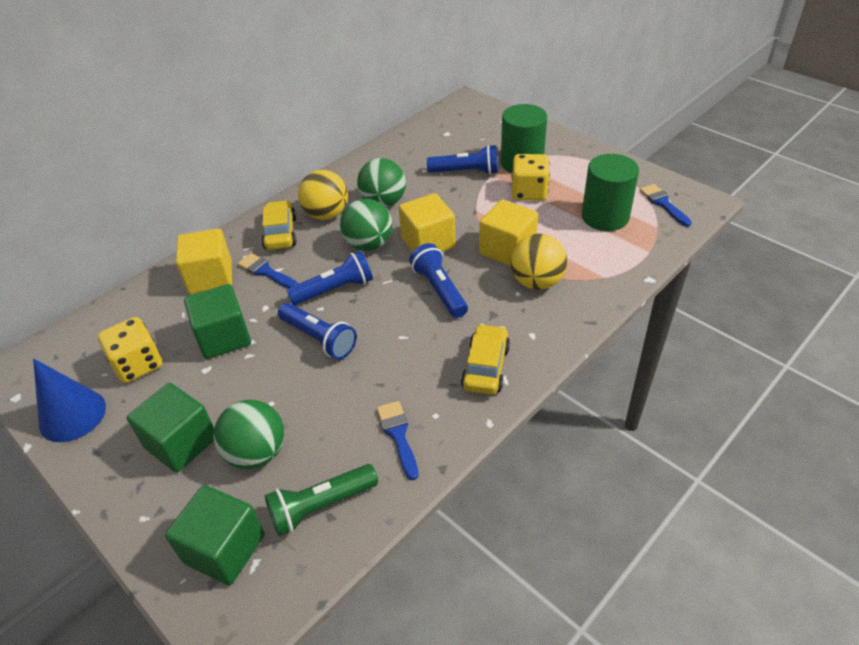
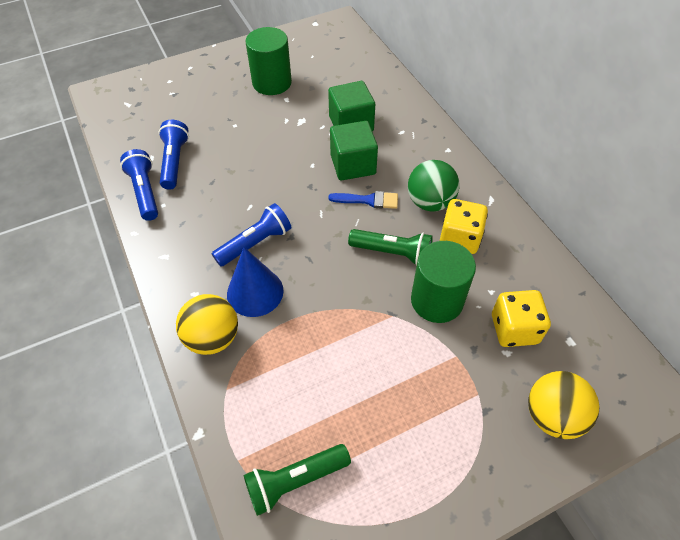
blue brush: 3 -> 1
blue flashlight: 4 -> 3
green ball: 3 -> 1
green cube: 3 -> 2
green flashlight: 1 -> 2
yellow car: 2 -> 0
yellow cube: 3 -> 0

